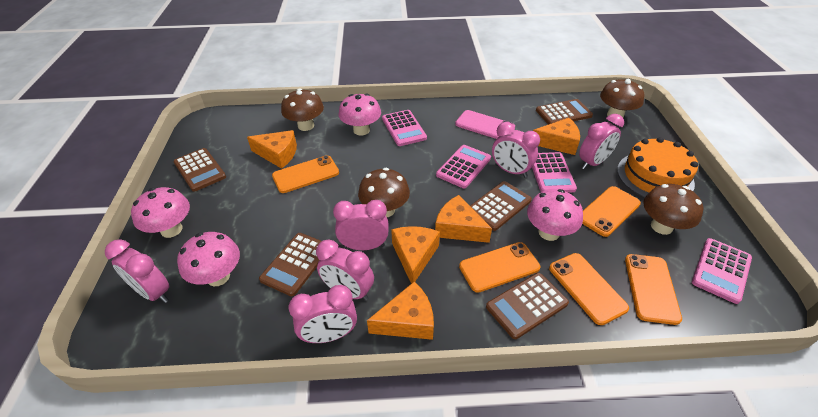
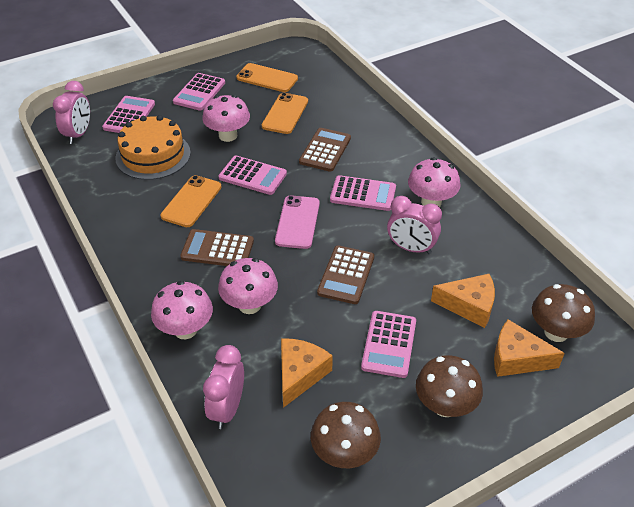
brown calculator: 5 -> 3
brown mushroom: 4 -> 3
orange cheese: 5 -> 3
orange phone: 5 -> 3
pink calculator: 4 -> 5
pink clock: 6 -> 3

